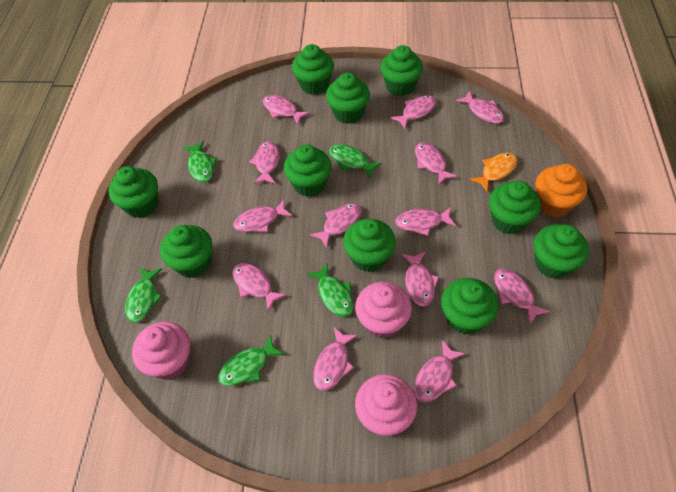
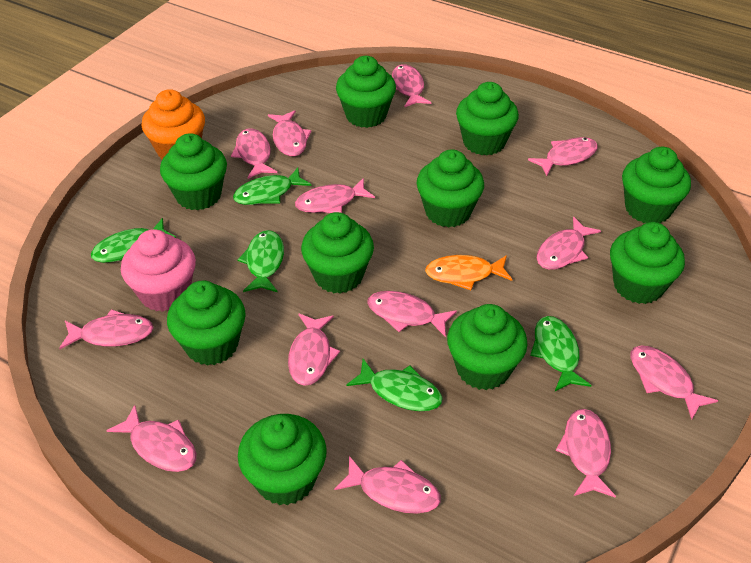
pink cupcake: 3 -> 1

